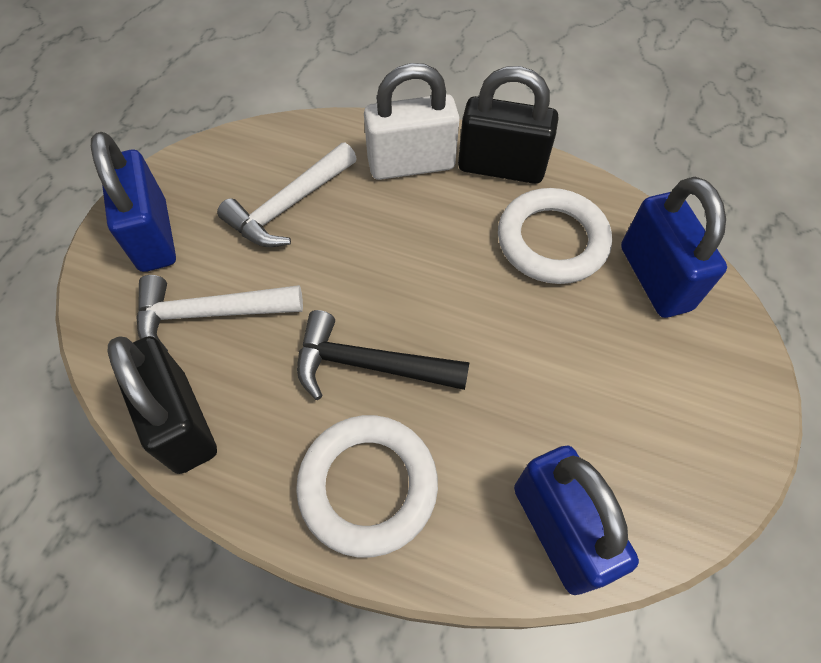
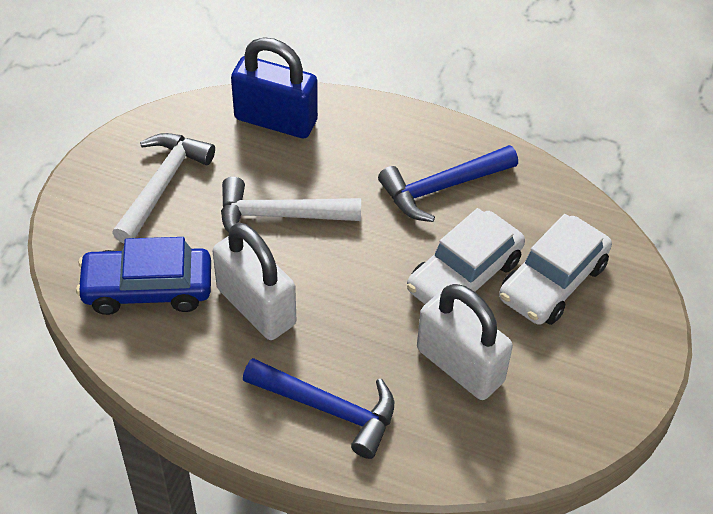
black hammer: 1 -> 0
black padlock: 2 -> 0
blue car: 0 -> 1
blue hammer: 0 -> 2
blue padlock: 3 -> 1
white car: 0 -> 2
white padlock: 1 -> 2
white ring: 2 -> 0

